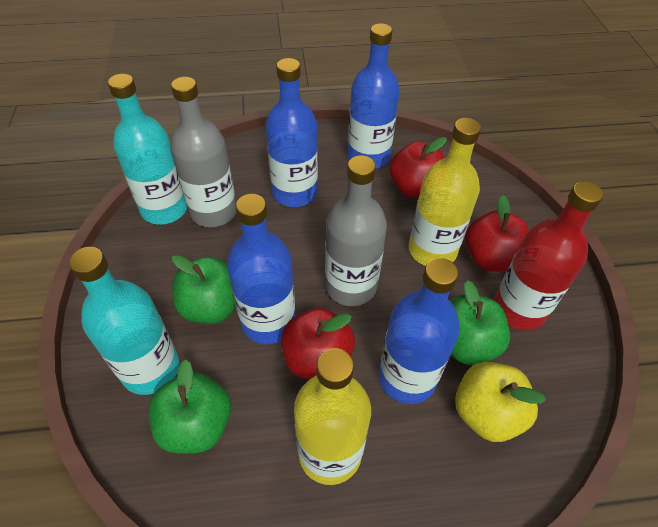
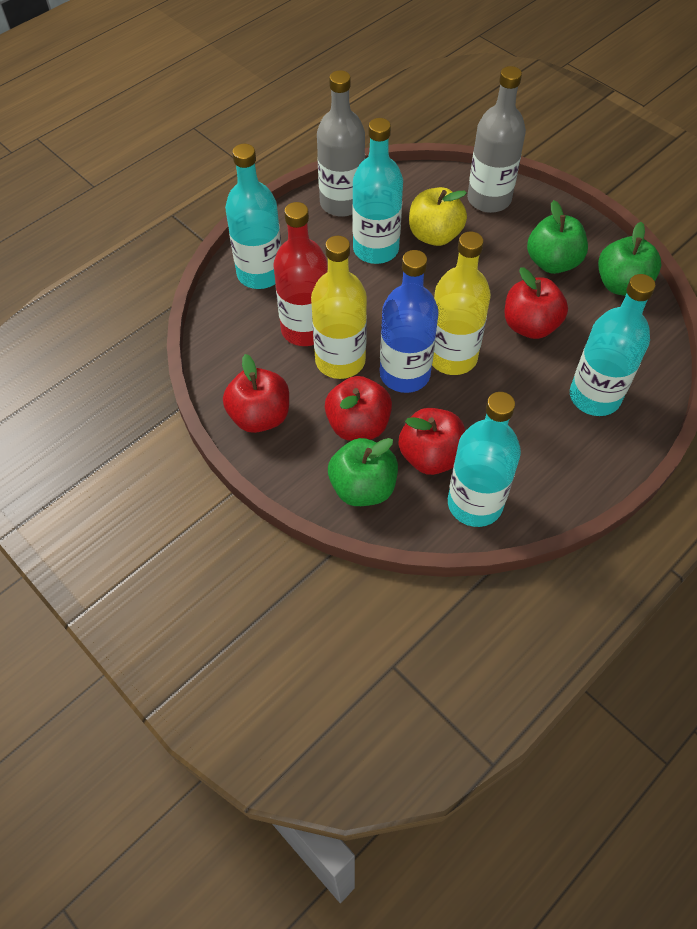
blue bottle: 4 -> 1
red apple: 3 -> 4
turquoise bottle: 2 -> 4

